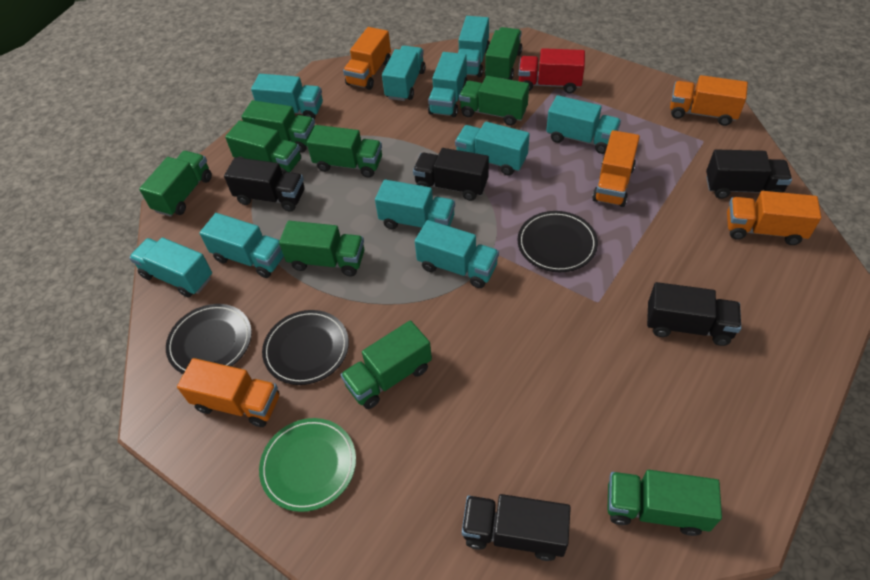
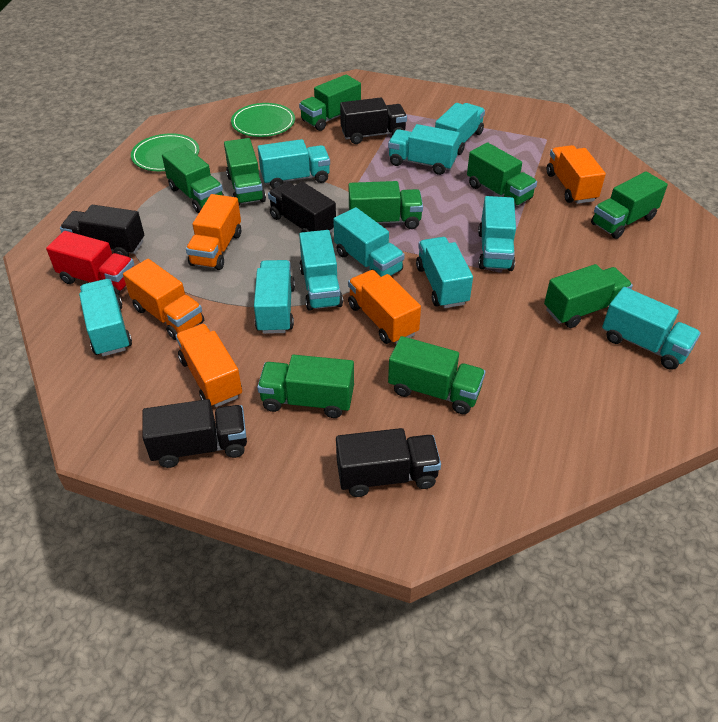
black plate: 3 -> 0
green plate: 1 -> 2

